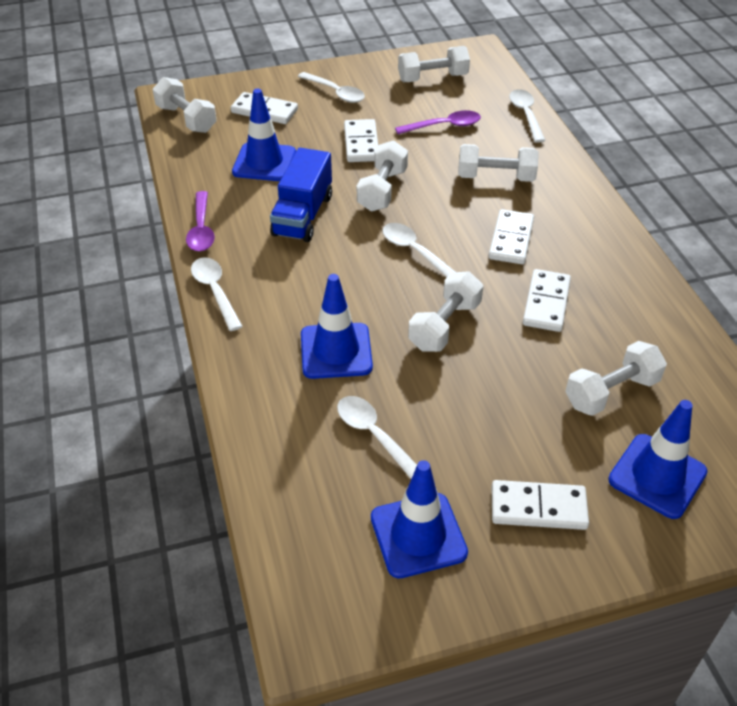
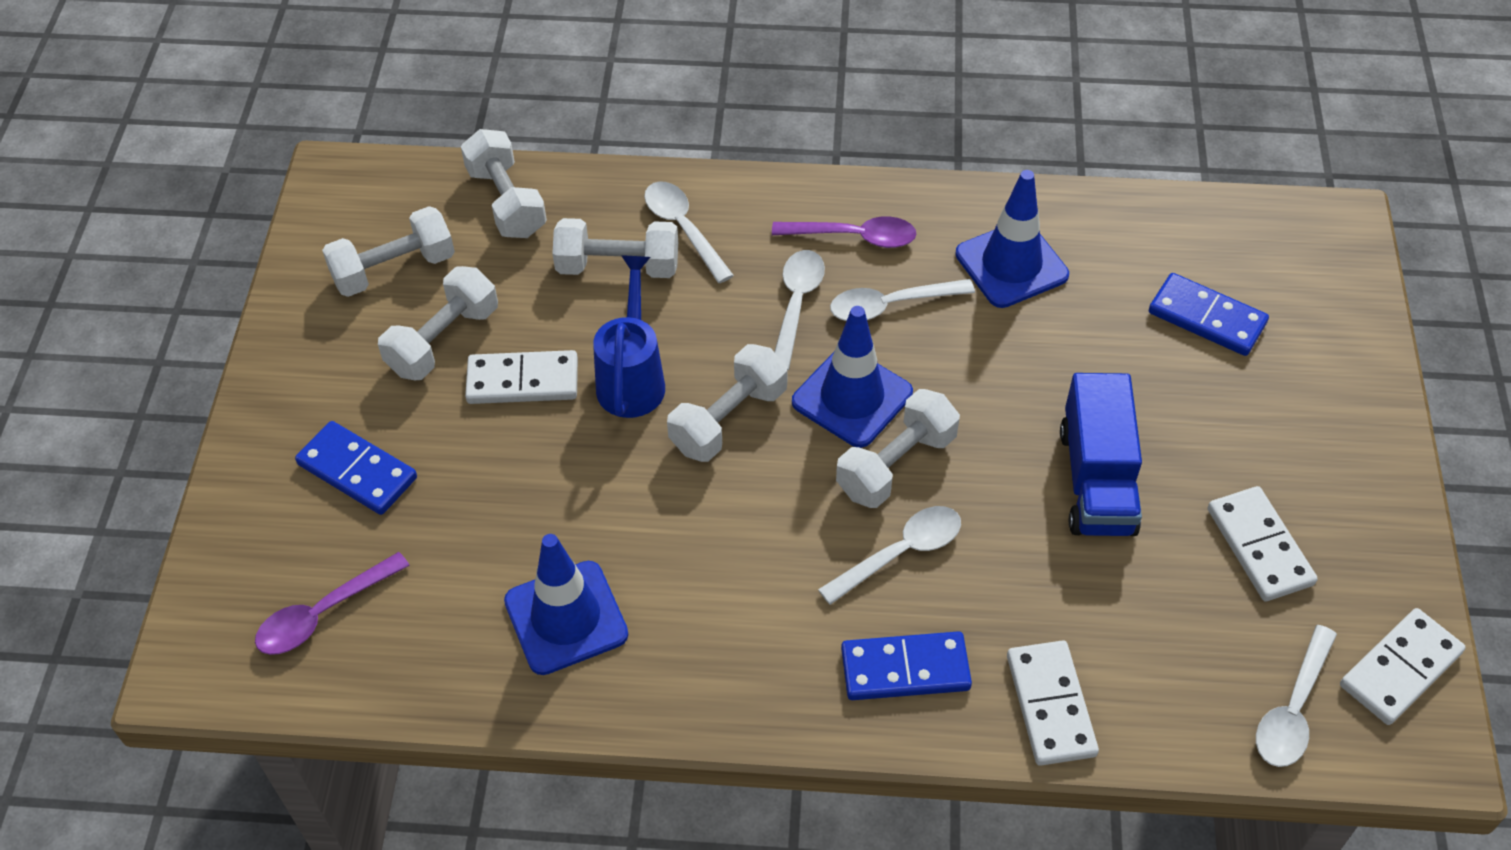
blue domino: 0 -> 3
blue traffic cone: 4 -> 3
blue watering can: 0 -> 1
white domino: 5 -> 4

